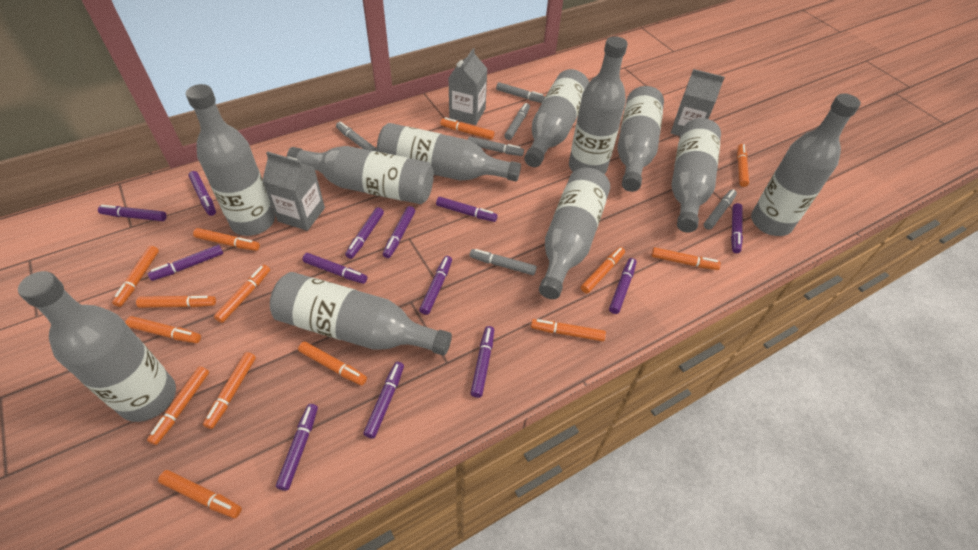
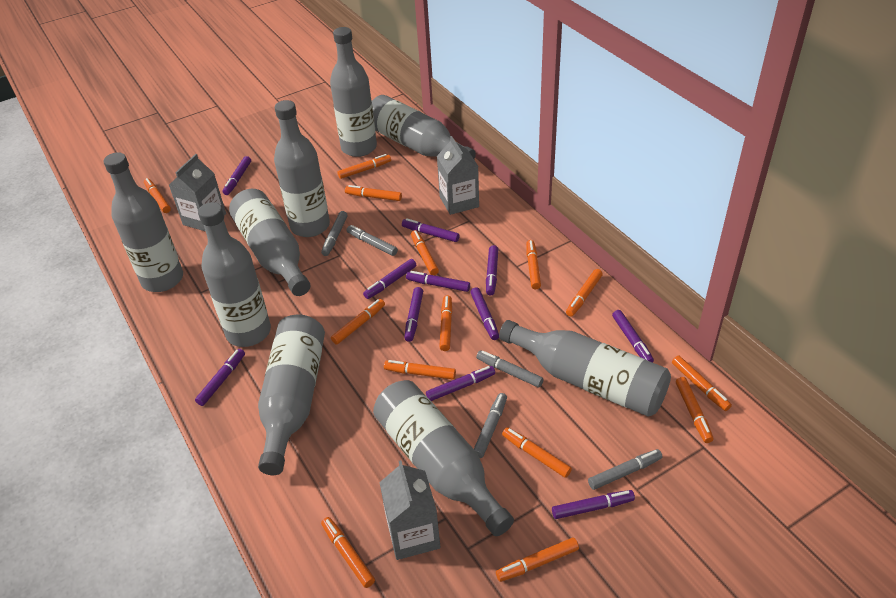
grey bottle: 11 -> 9
grey marker: 6 -> 5
purple marker: 13 -> 11

